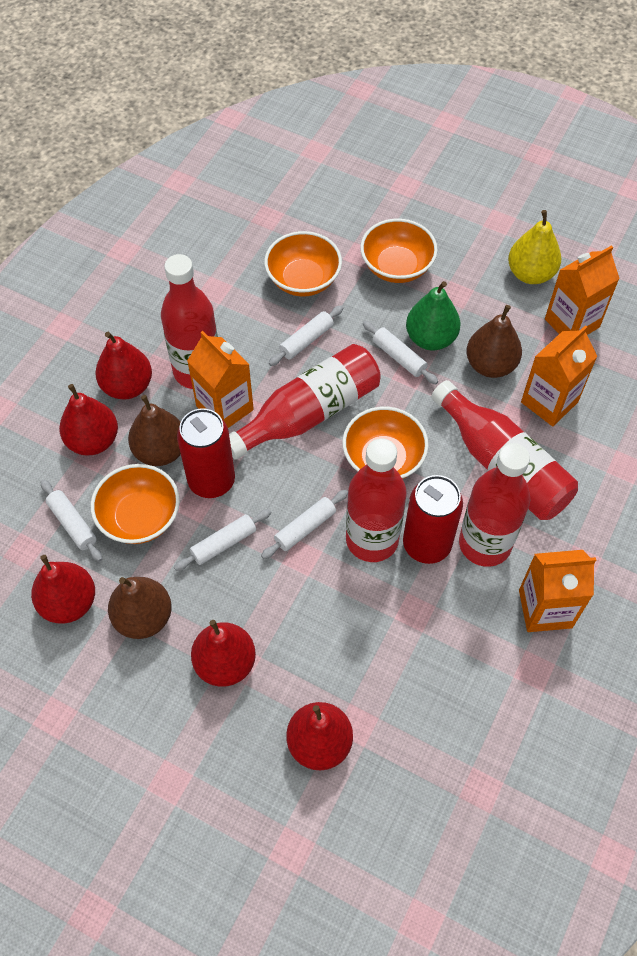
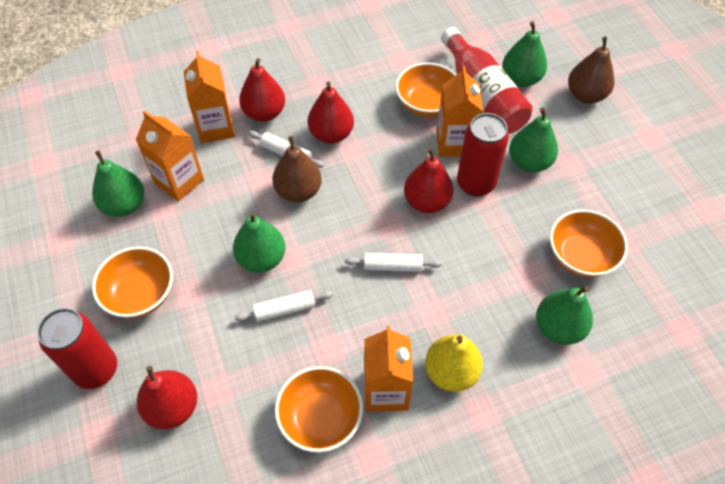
brown pear: 3 -> 2
green pear: 1 -> 5
red bottle: 5 -> 1
red pear: 5 -> 4
white rolling pin: 5 -> 3

